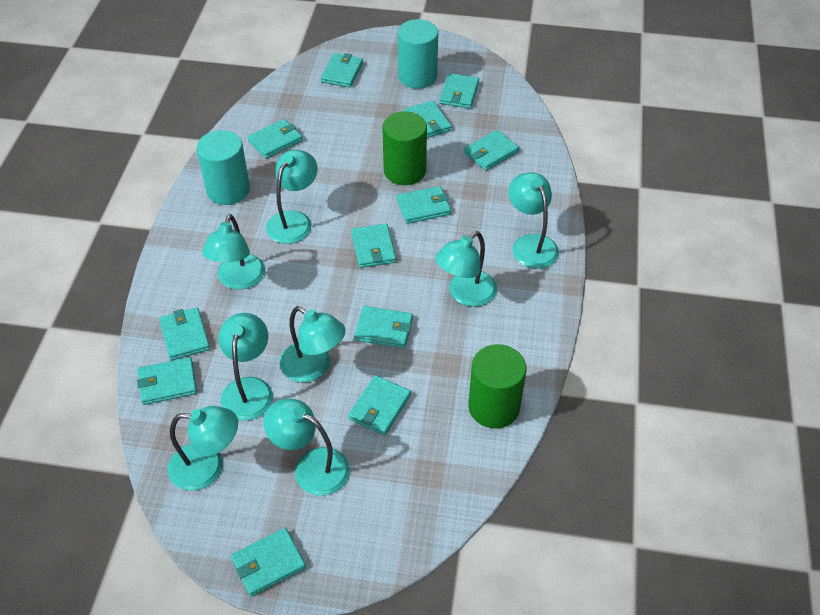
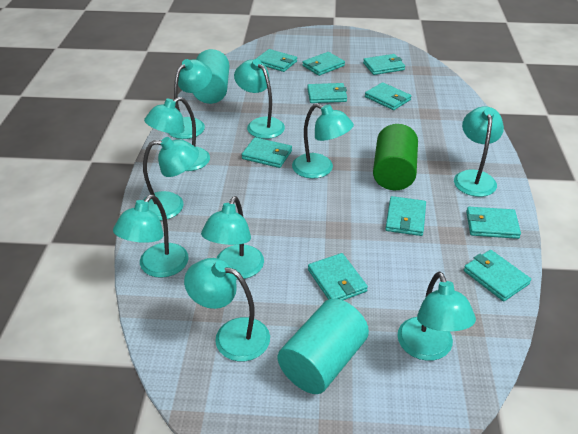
green cylinder: 2 -> 1
turquoise lamp: 8 -> 10
turquoise wallet: 12 -> 10

